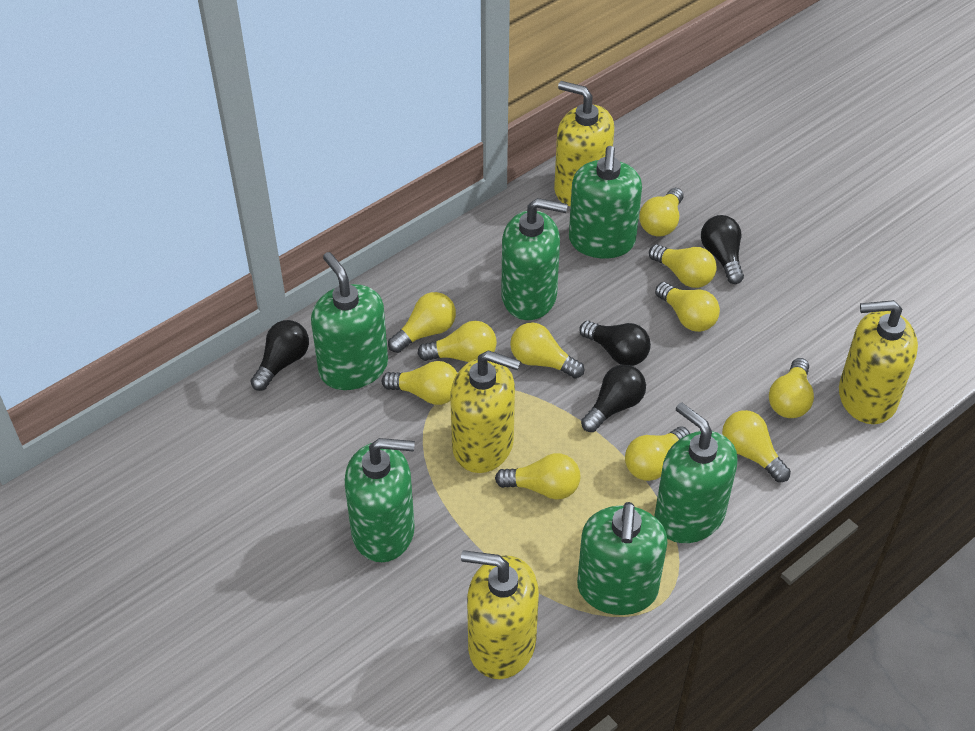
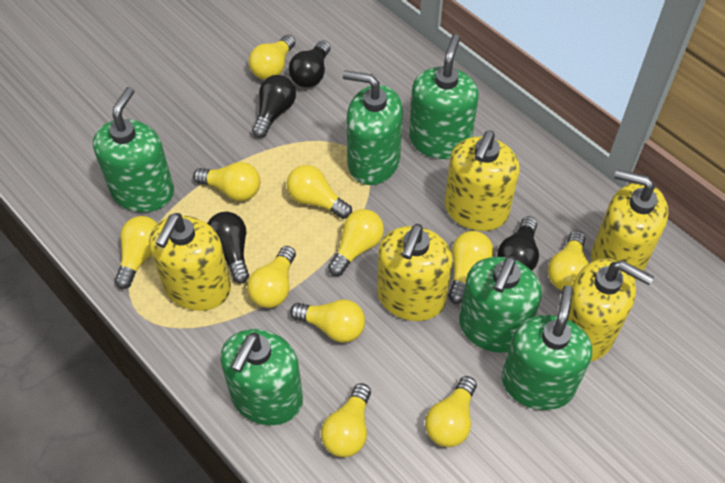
yellow soap dispenser: 4 -> 5

